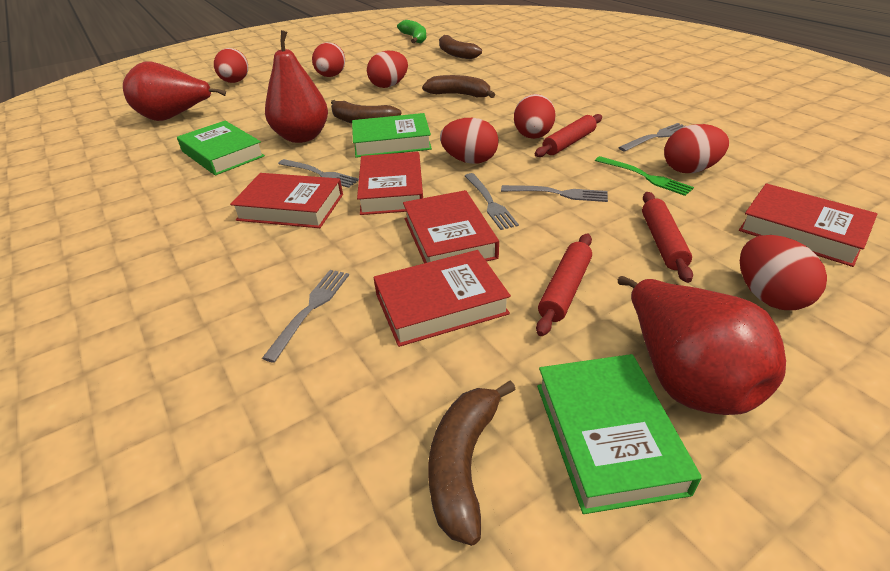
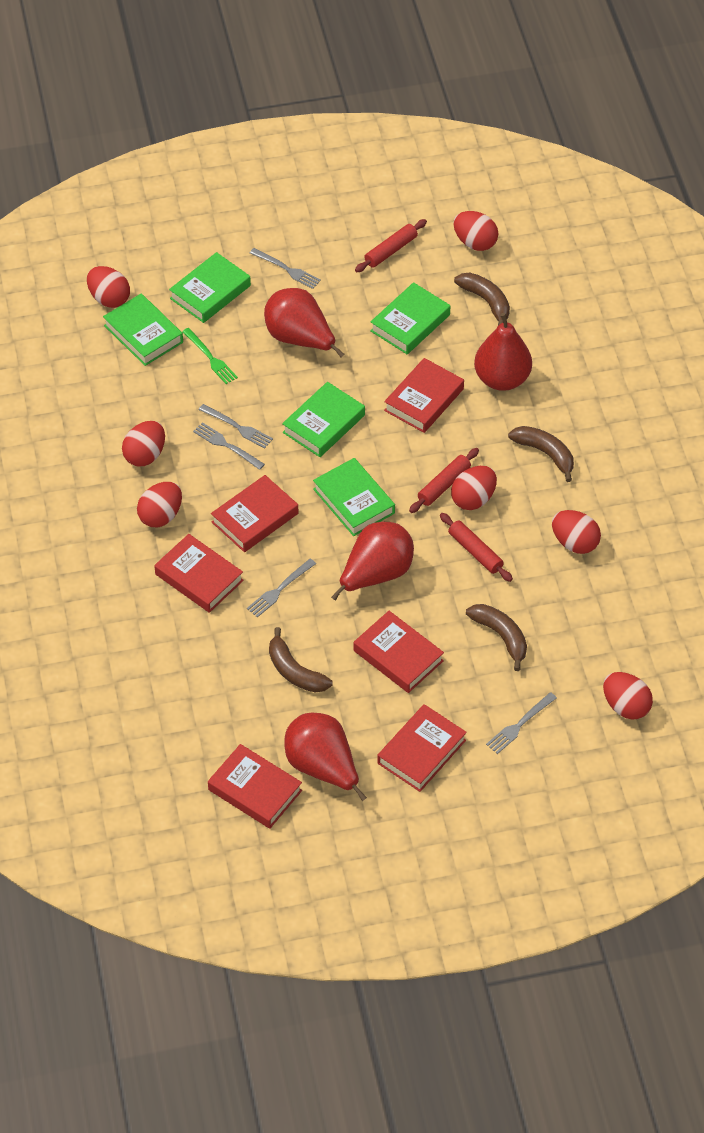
green banana: 1 -> 0
green book: 3 -> 5
red book: 5 -> 6
red pear: 3 -> 4

